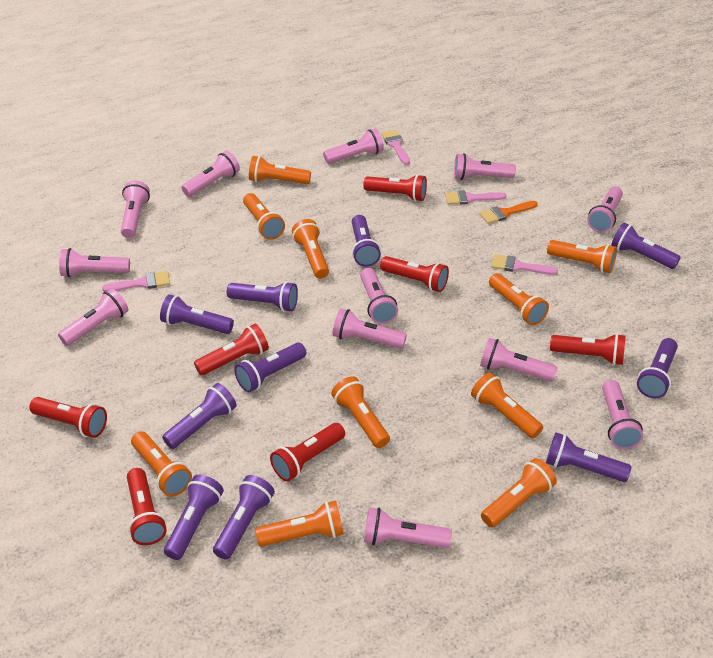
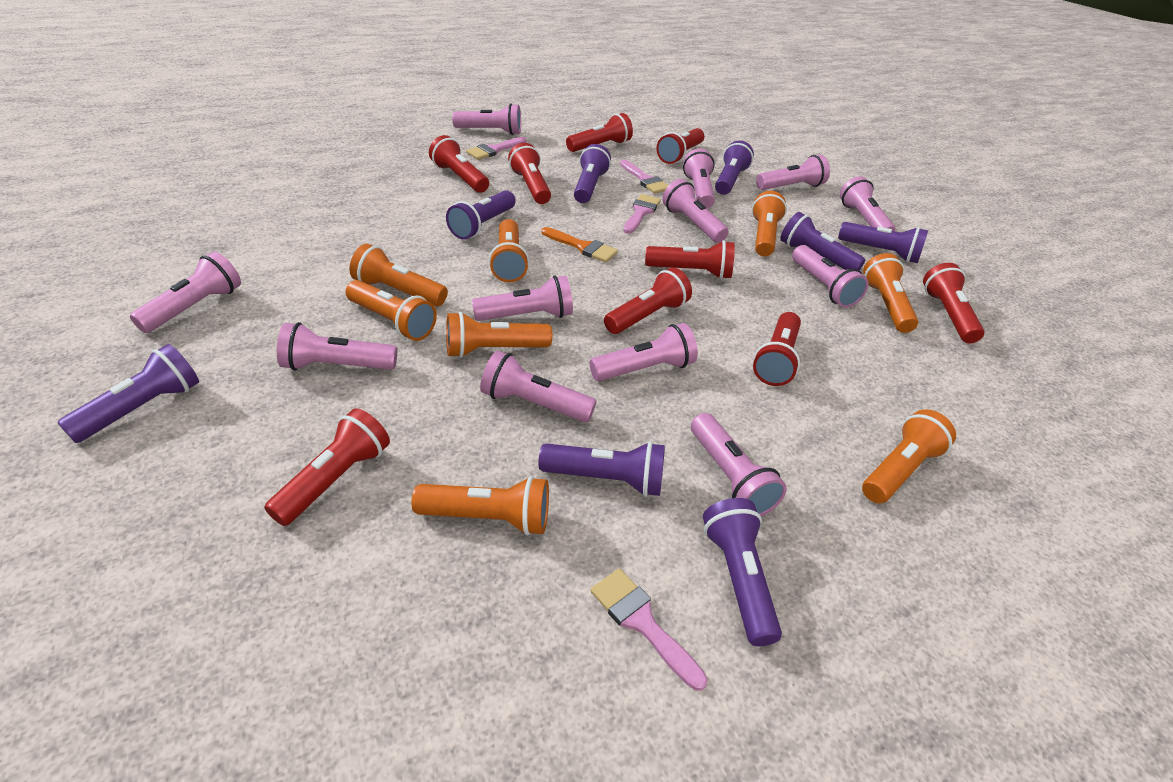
orange flashlight: 10 -> 8
purple flashlight: 10 -> 8
red flashlight: 7 -> 9

